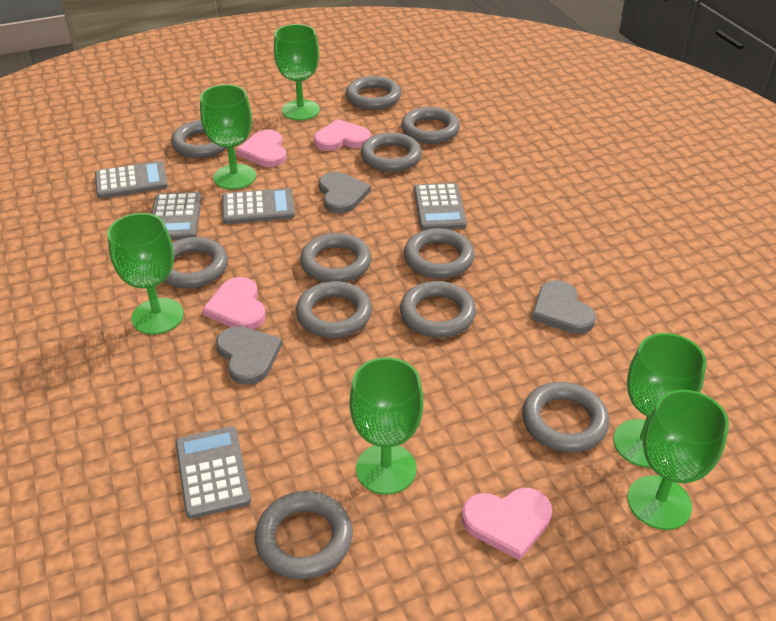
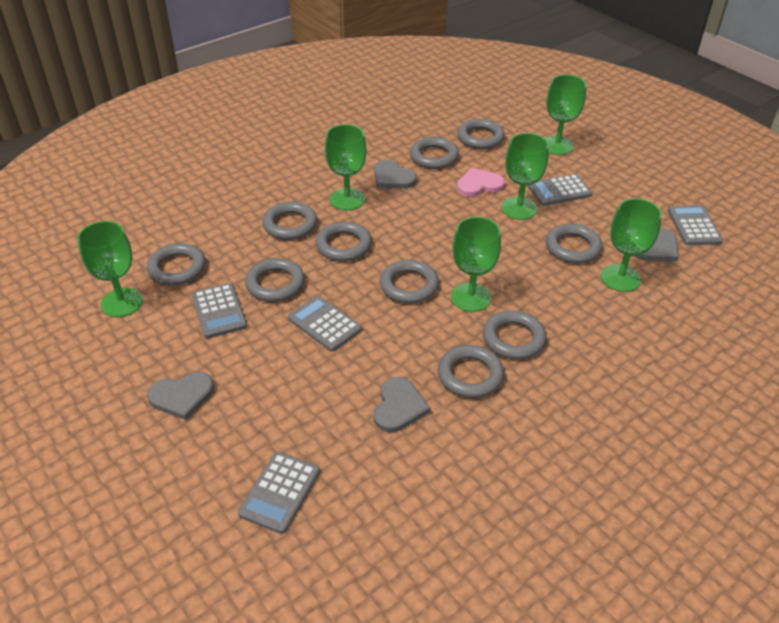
grey heart: 3 -> 4
grey ring: 11 -> 10
pink heart: 4 -> 1

